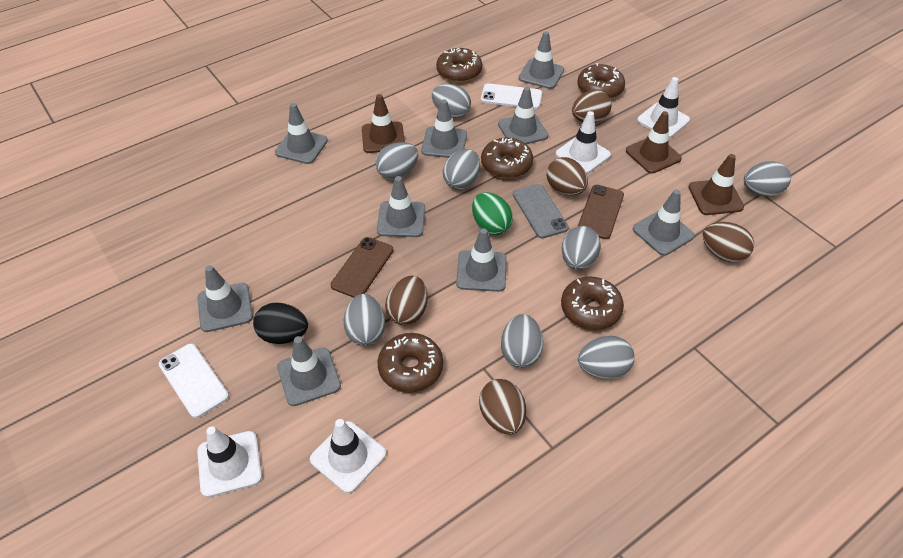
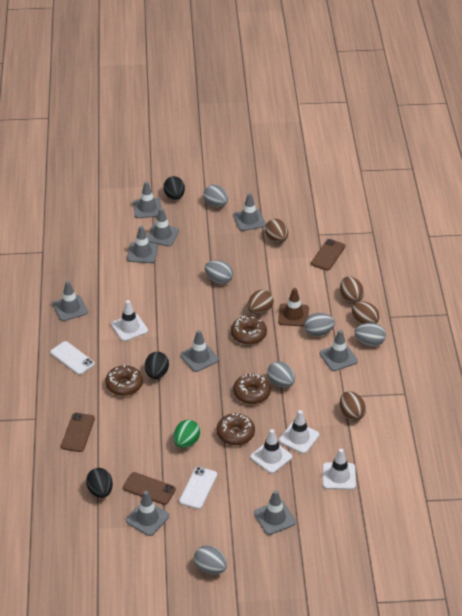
black egg: 1 -> 3
brown donut: 5 -> 4
brown phone: 2 -> 3
brown traffic cone: 3 -> 1
grey egg: 8 -> 6
grey phone: 1 -> 0

